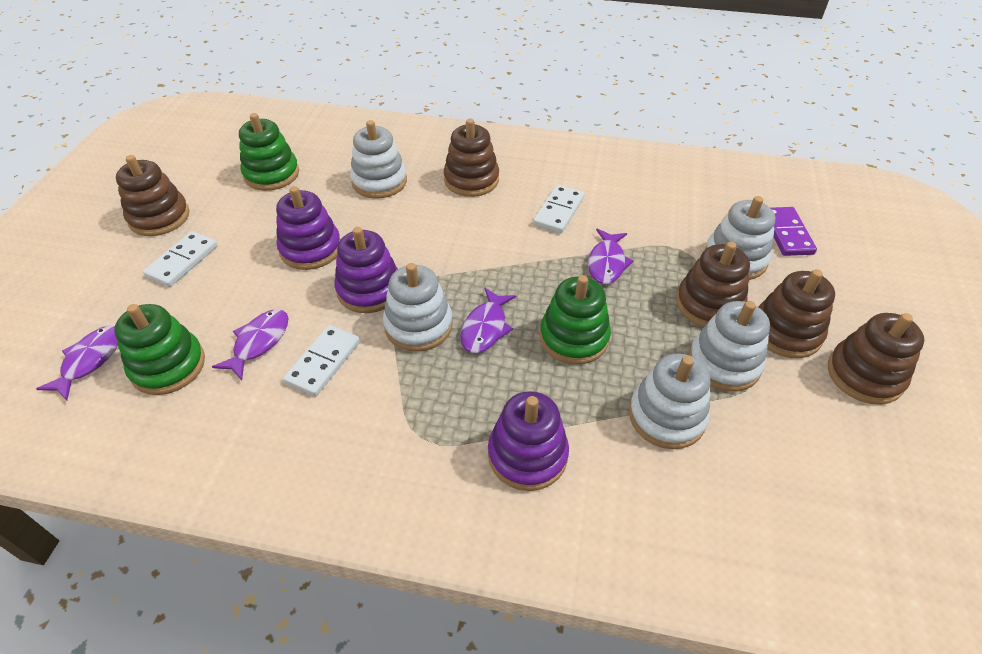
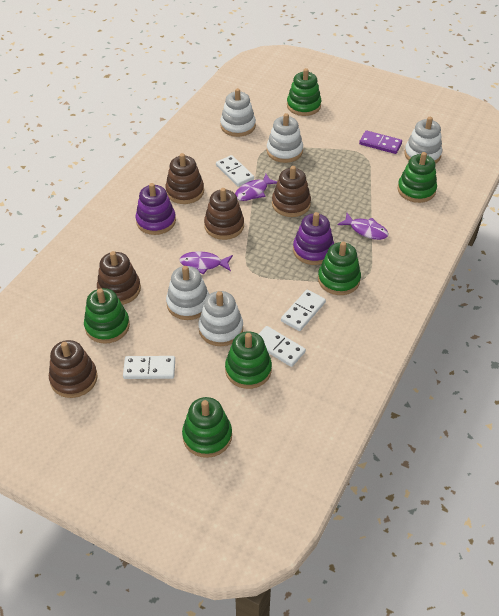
green stacking toy: 3 -> 6
purple fish: 4 -> 3
purple stacking toy: 3 -> 2
white domino: 3 -> 4

